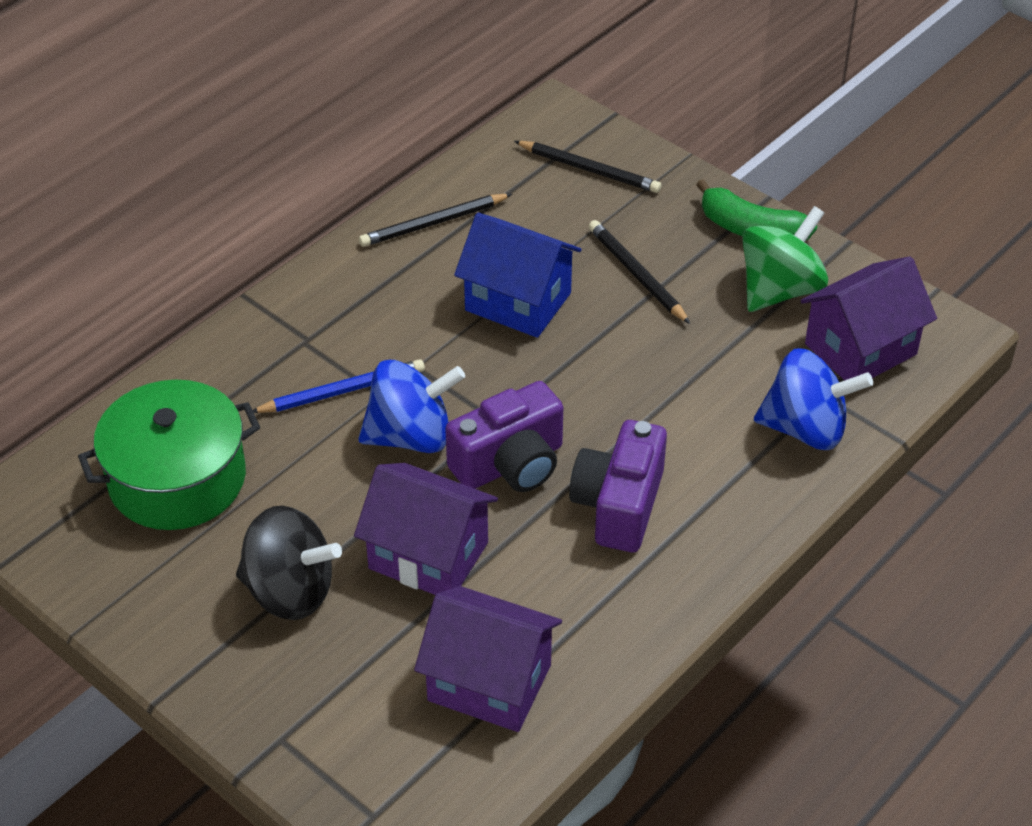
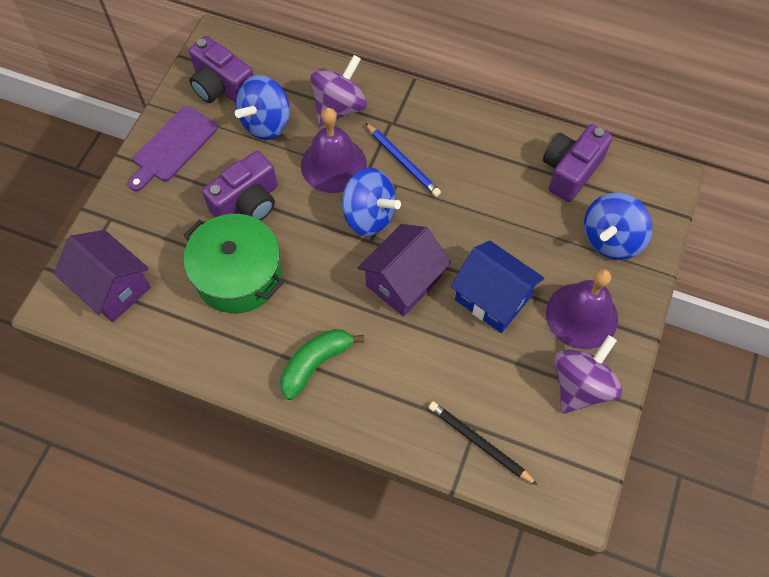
black pencil: 3 -> 1
black spinning top: 1 -> 0
blue spinning top: 2 -> 3
green spinning top: 1 -> 0
purple bell: 0 -> 2
purple camera: 2 -> 3
purple cutting board: 0 -> 1
purple house: 3 -> 2
purple spinning top: 0 -> 2

